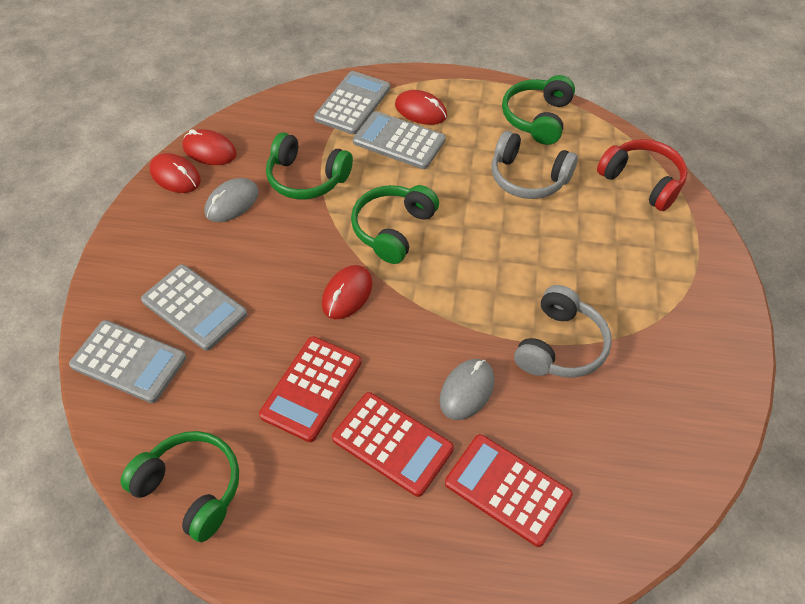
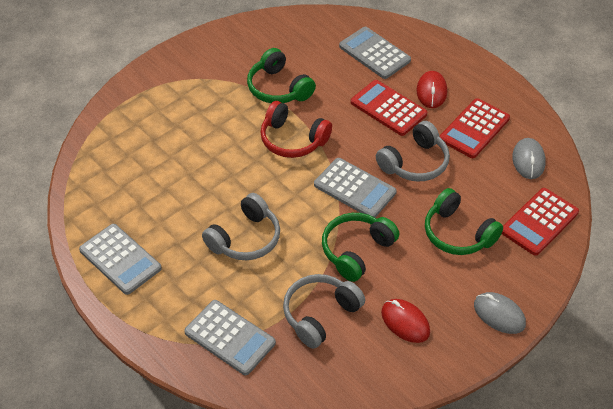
green headphones: 4 -> 3
grey headphones: 2 -> 3
red mouse: 4 -> 2

